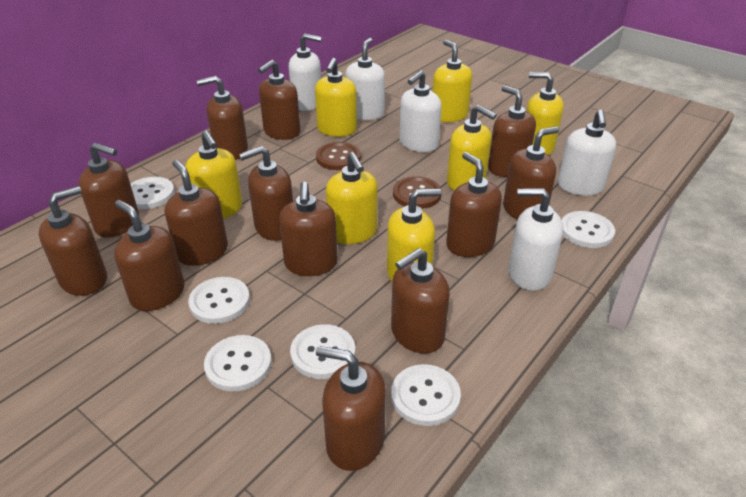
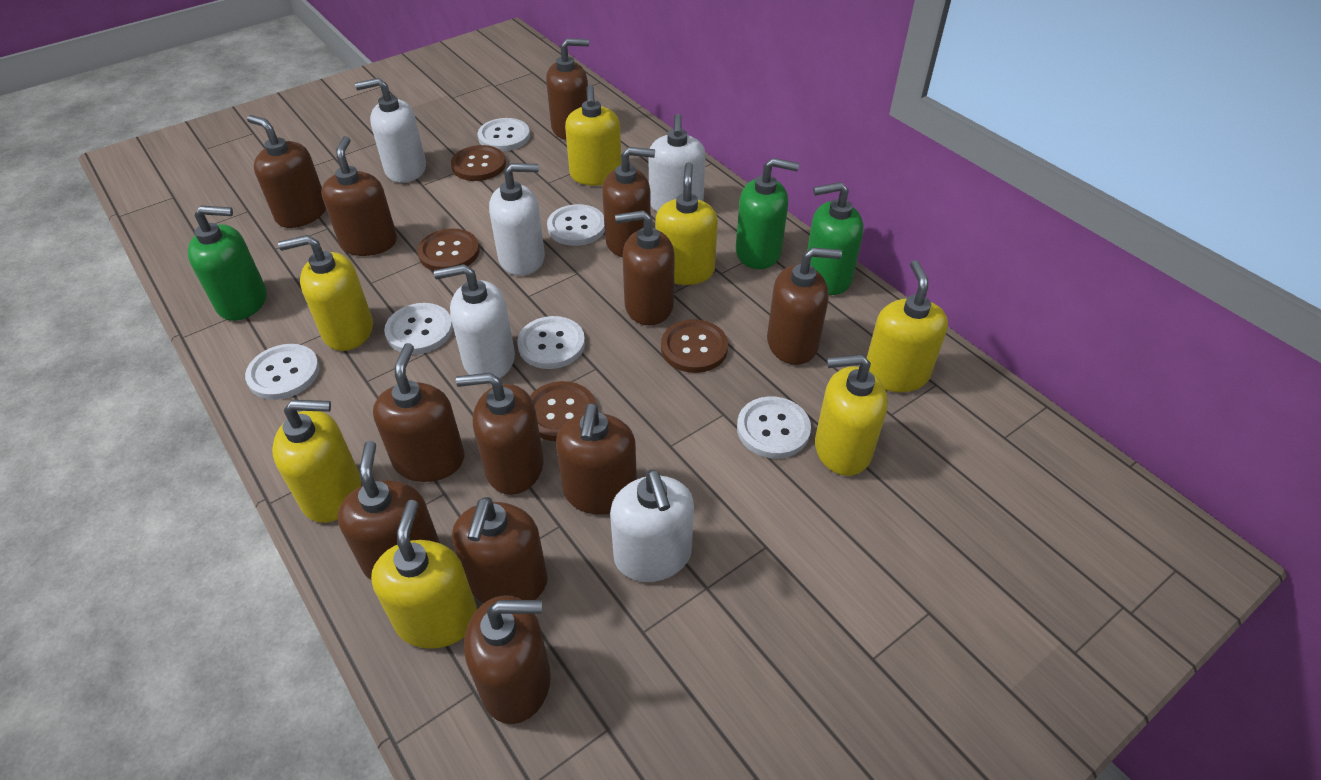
brown button: 2 -> 4
brown soap dispenser: 13 -> 12
green soap dispenser: 0 -> 3

